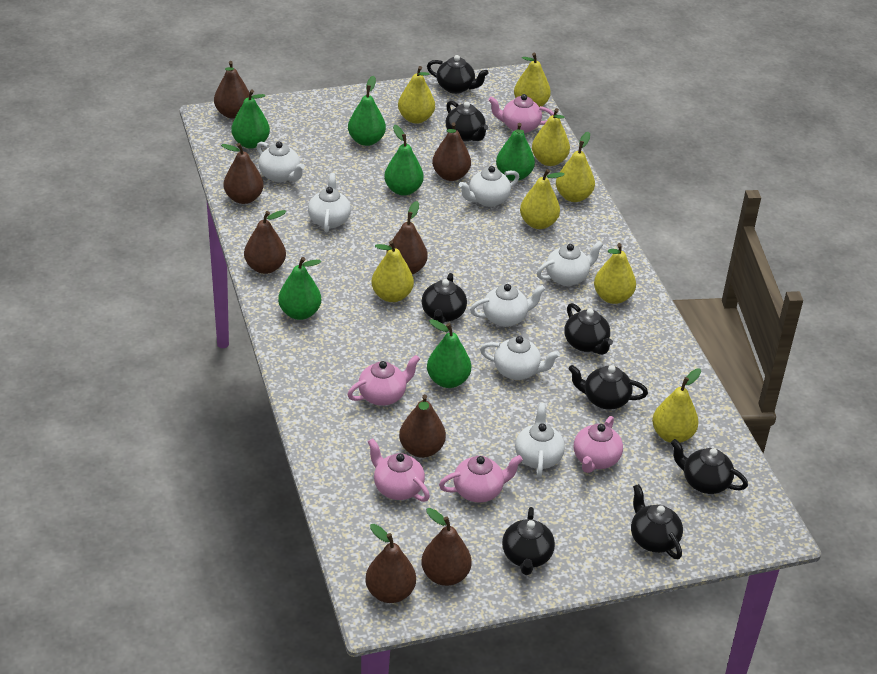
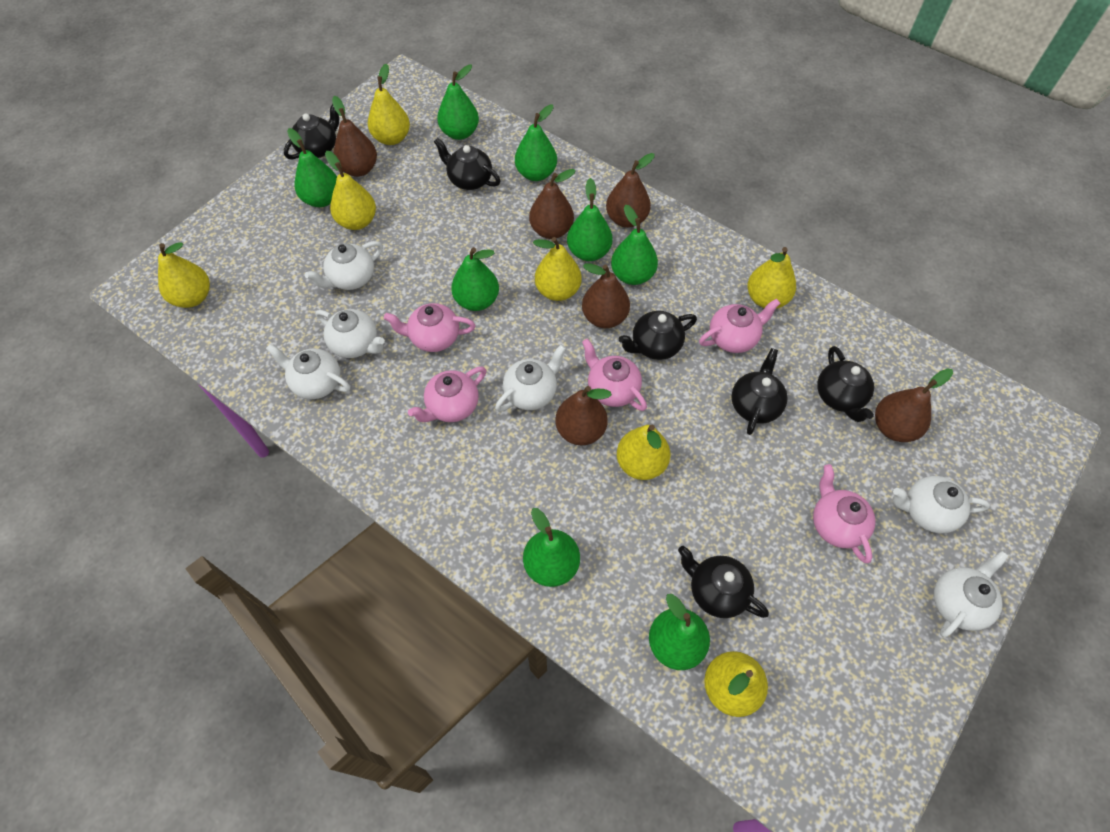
black teapot: 8 -> 6
brown pear: 8 -> 6
green pear: 6 -> 8
white teapot: 7 -> 6
yellow pear: 8 -> 7

